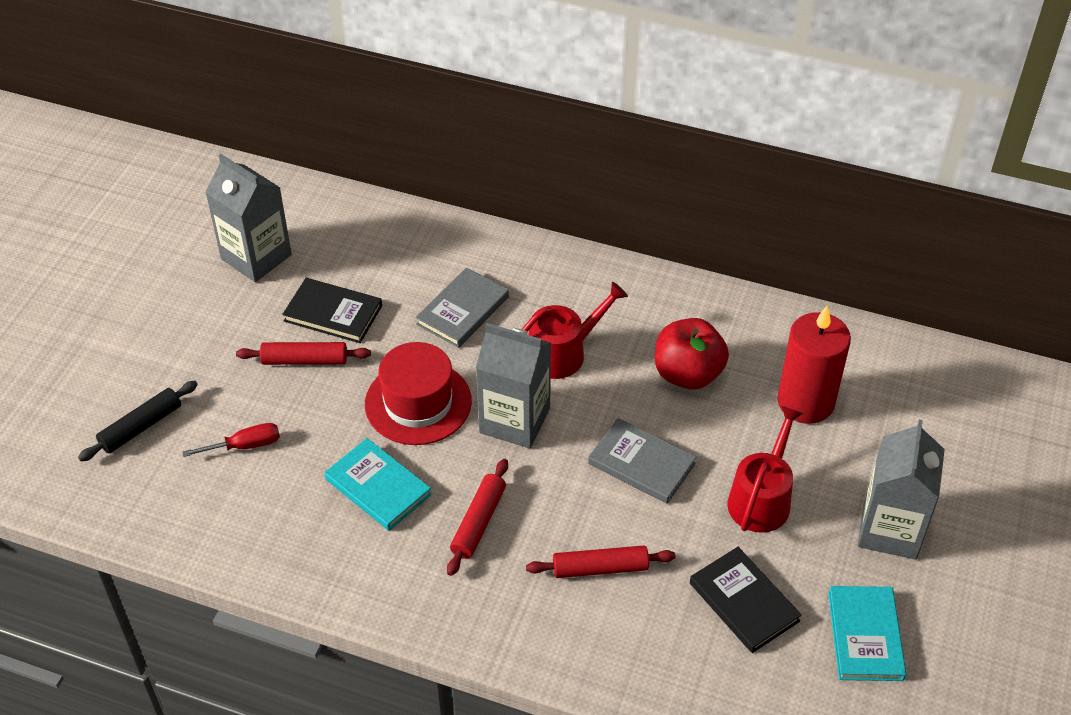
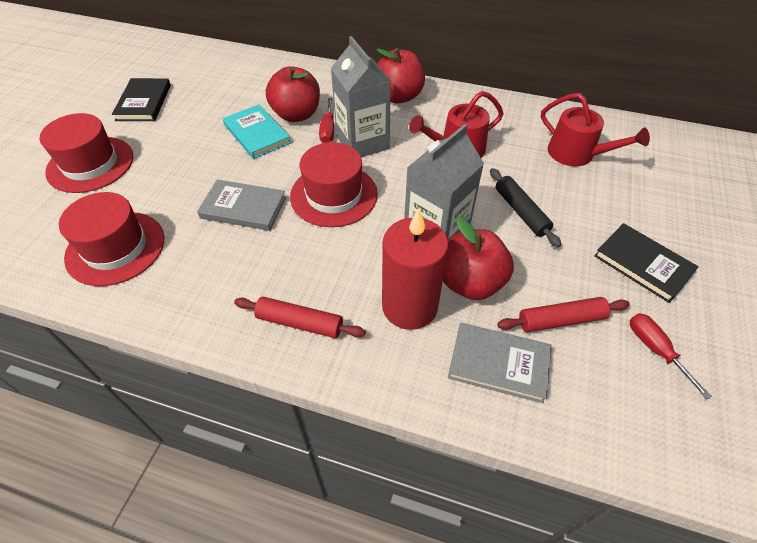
grey carton: 3 -> 2
red apple: 1 -> 3
red hat: 1 -> 3
red rolling pin: 3 -> 2
red screwdriver: 1 -> 2
turquoise book: 2 -> 1

